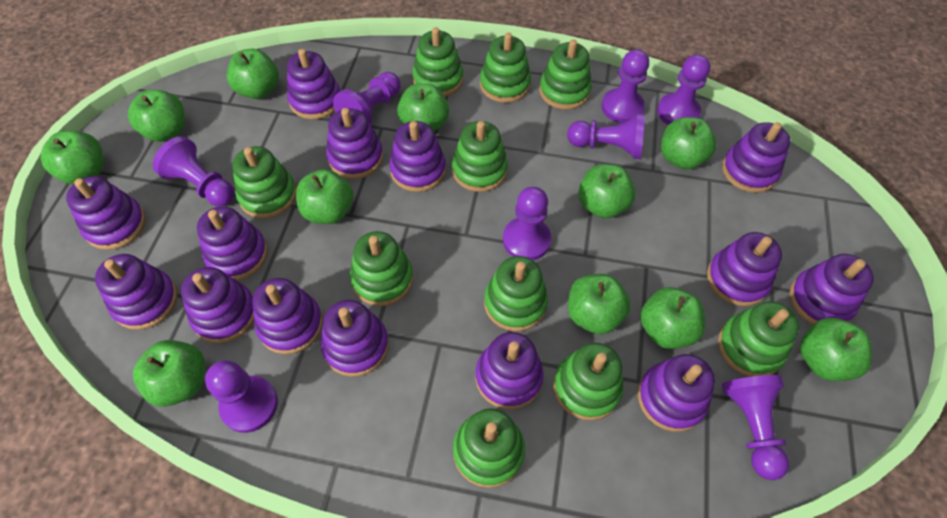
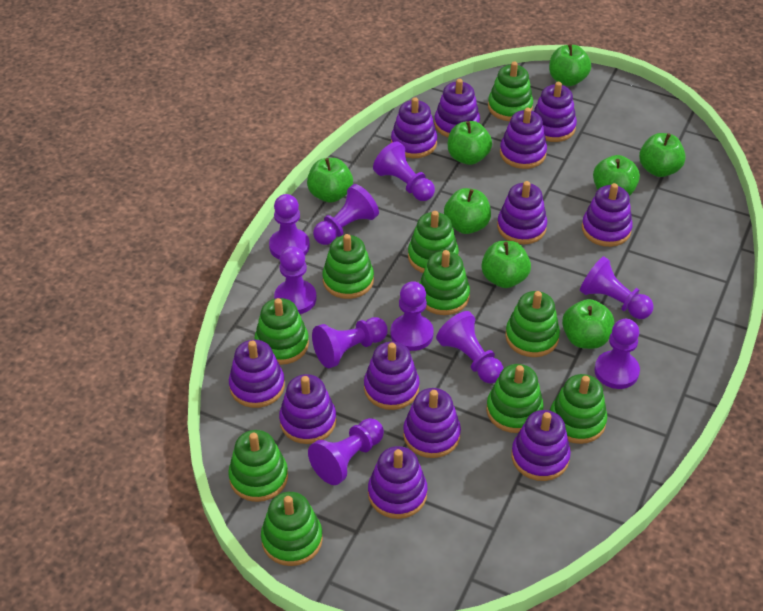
green apple: 11 -> 8
purple pawn: 8 -> 10
purple stacking toy: 14 -> 12

